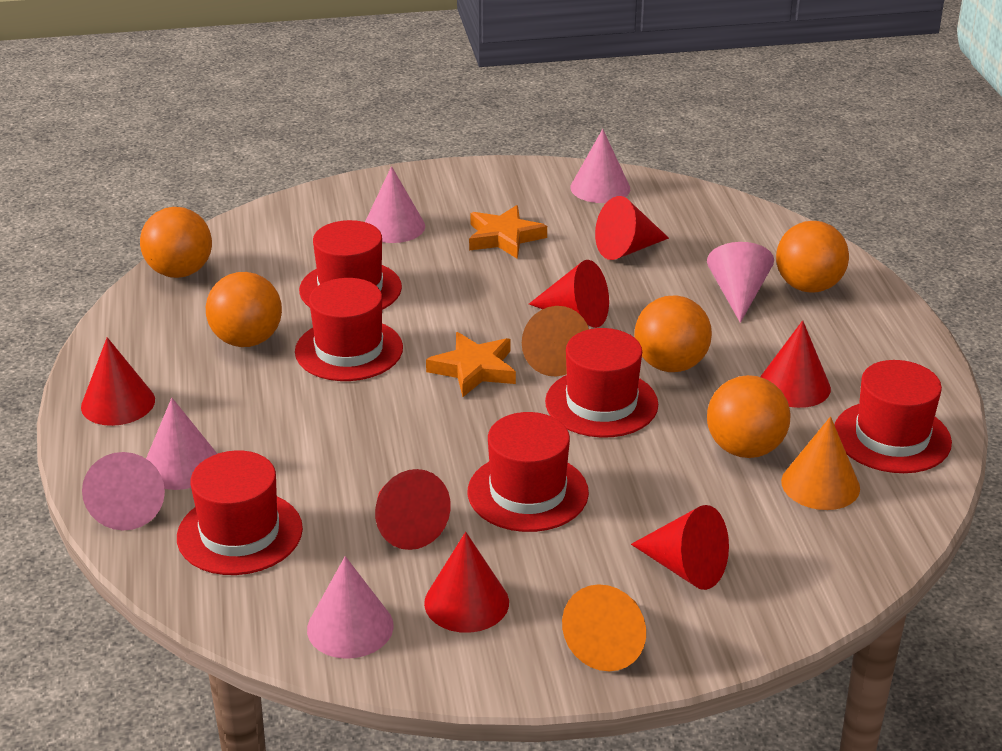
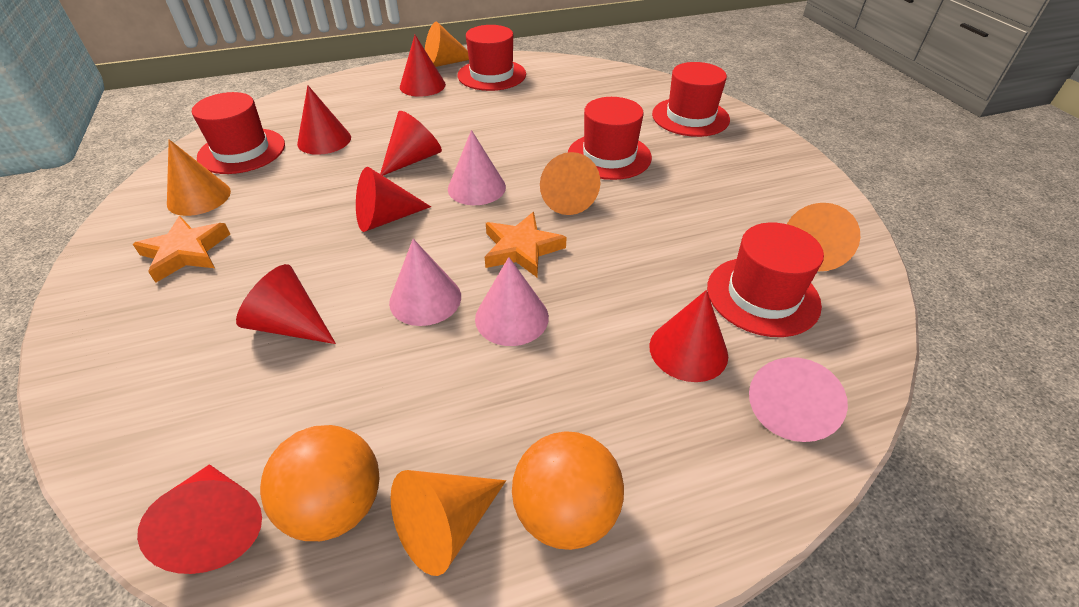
orange ball: 5 -> 2
orange cone: 3 -> 5
pink cone: 6 -> 4
red hat: 6 -> 5

